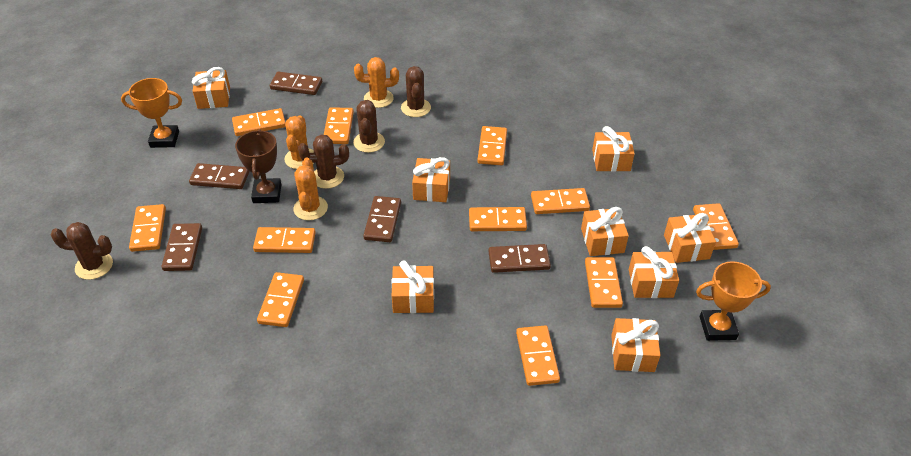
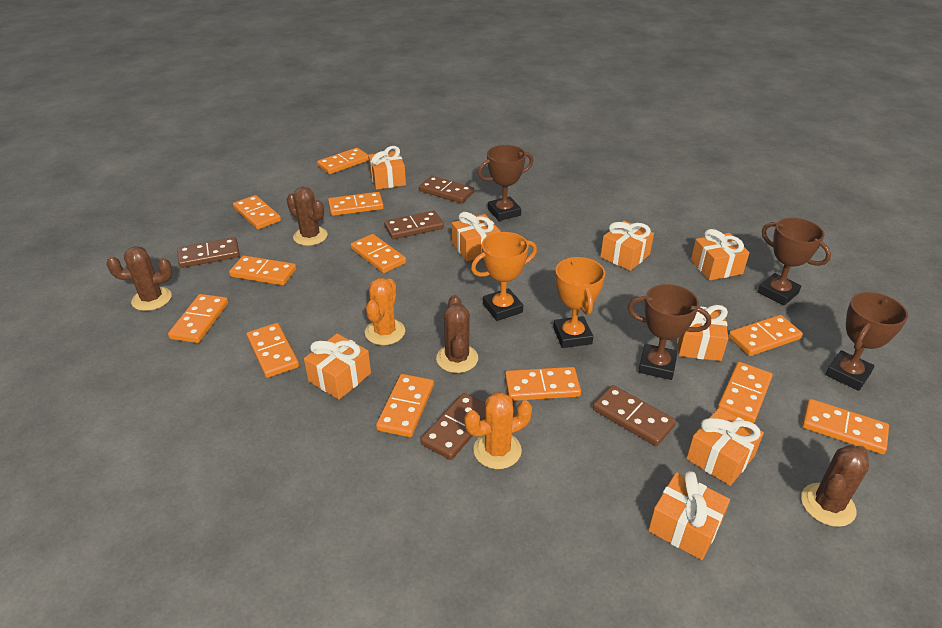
brown trophy: 1 -> 4
orange cactus: 3 -> 2
orange domino: 11 -> 12

